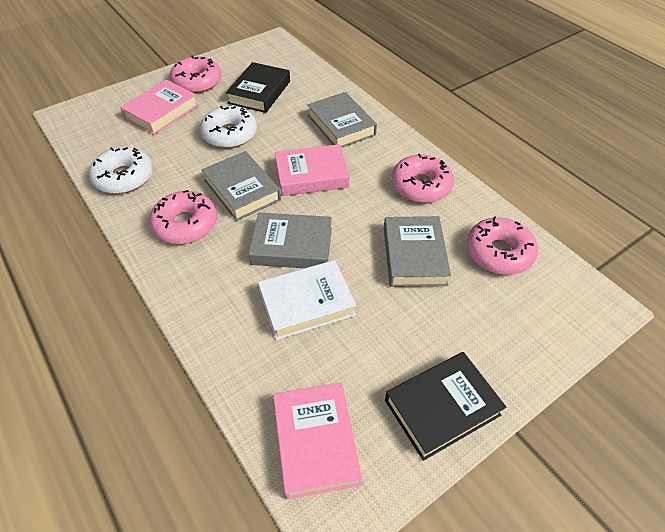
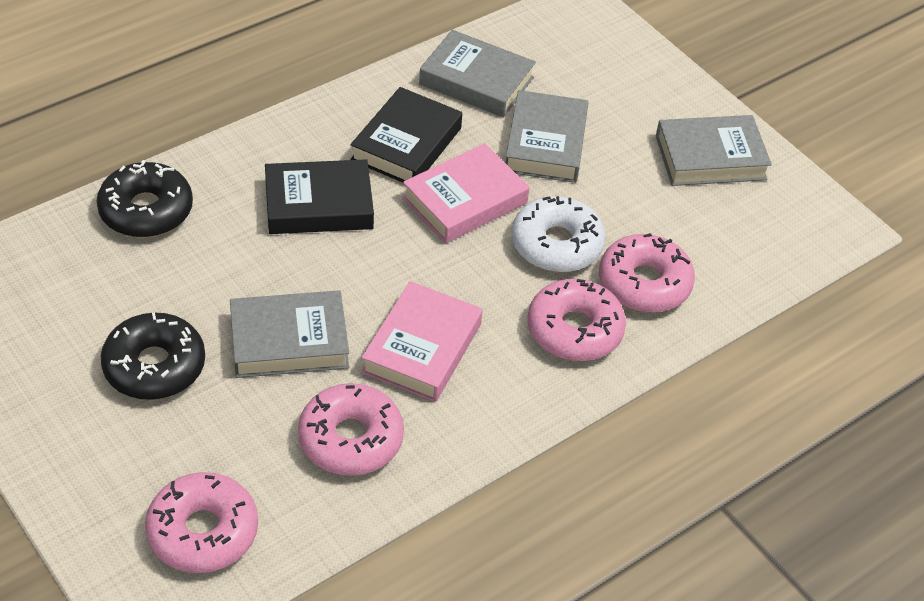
black donut: 0 -> 2
pink book: 3 -> 2
white book: 1 -> 0
white donut: 2 -> 1

